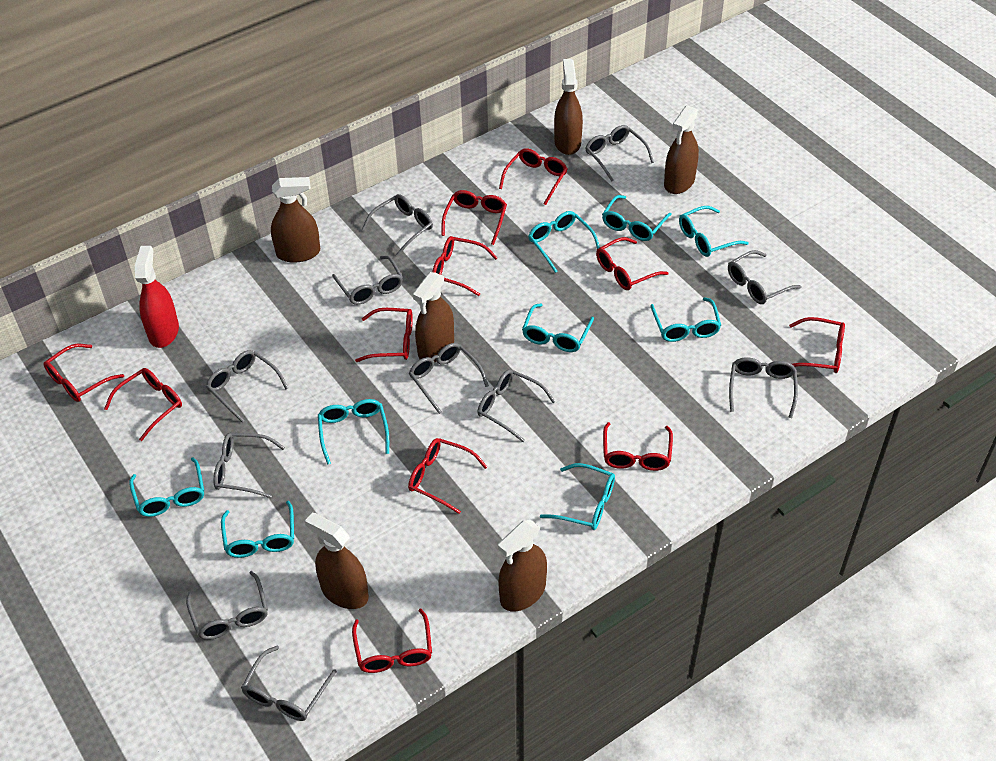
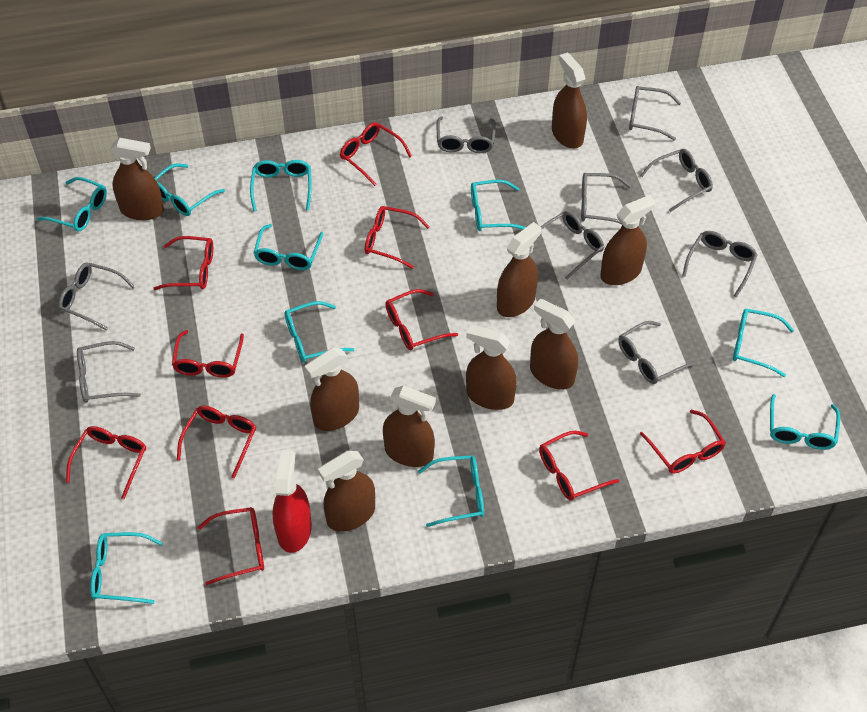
brown spray bottle: 6 -> 9
grey glasses: 11 -> 9
red glasses: 11 -> 10
turquoise glasses: 9 -> 10

